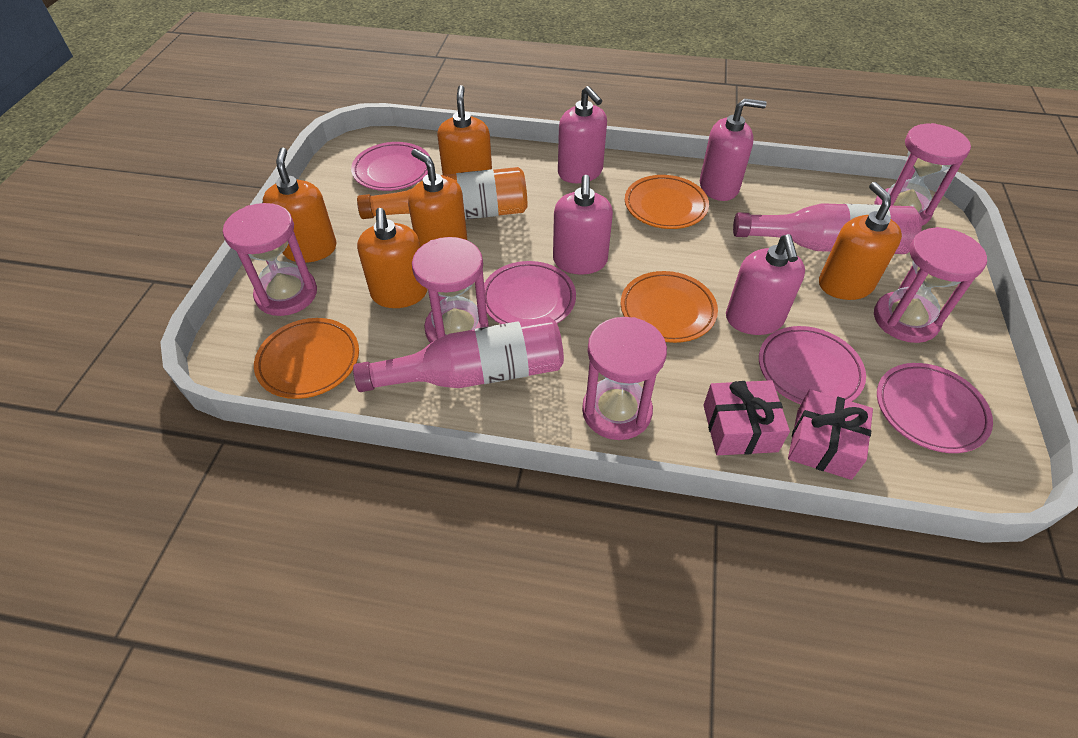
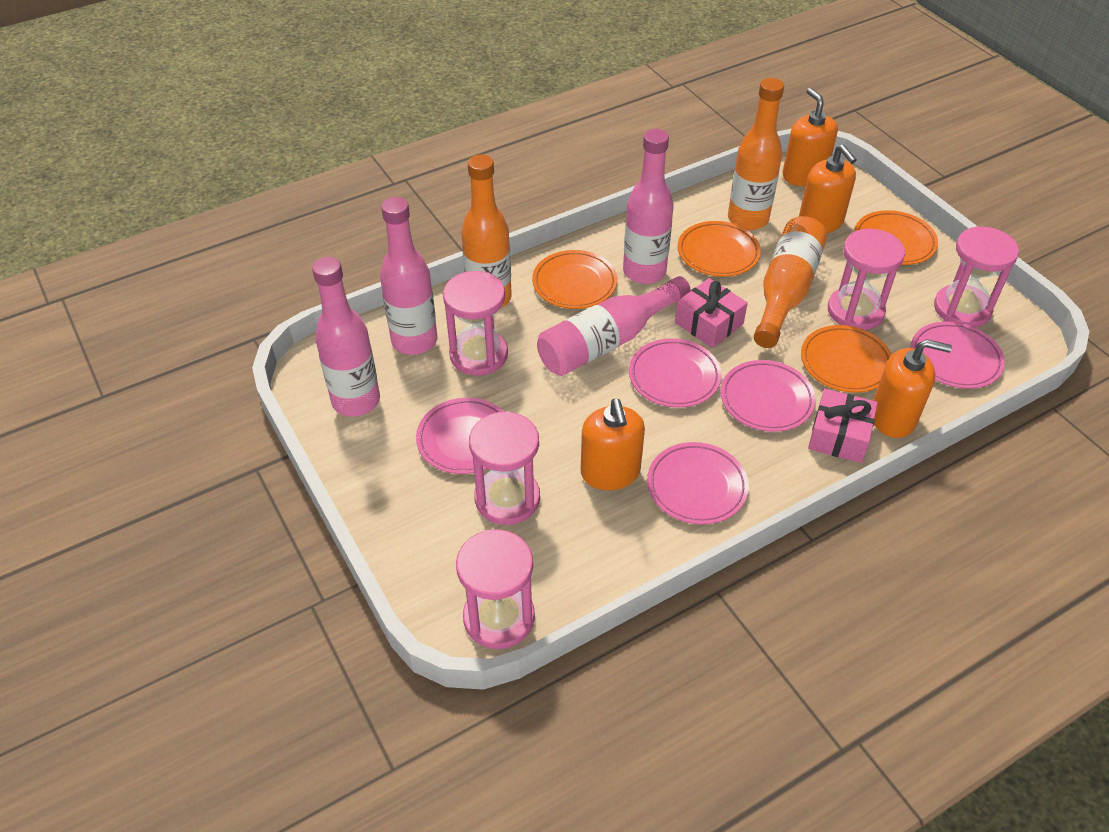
orange bottle: 1 -> 3
orange plate: 3 -> 4
orange soap dispenser: 5 -> 4
pink bottle: 2 -> 4
pink plate: 4 -> 5
pink soap dispenser: 4 -> 0

